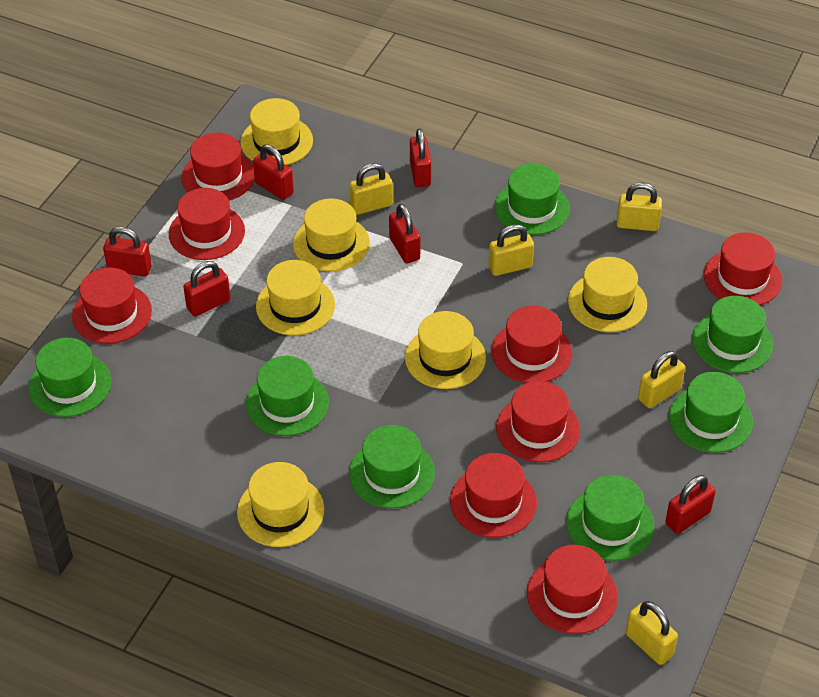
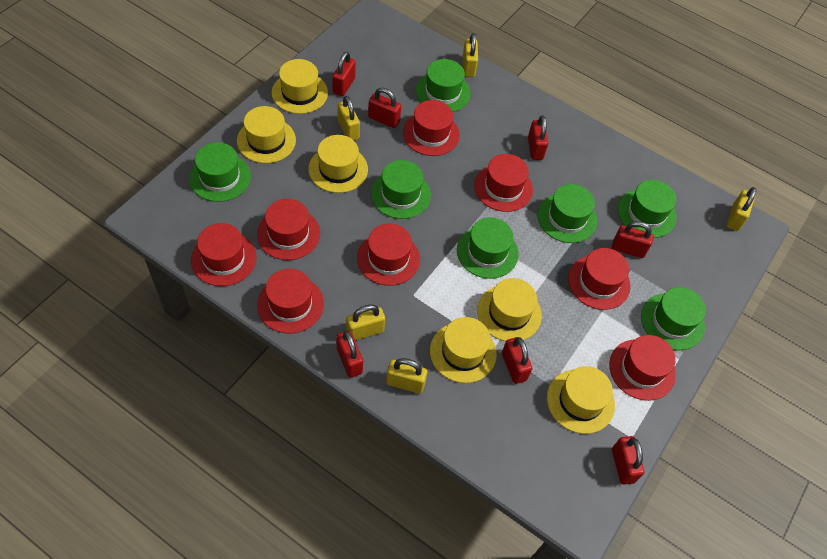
red padlock: 6 -> 7

